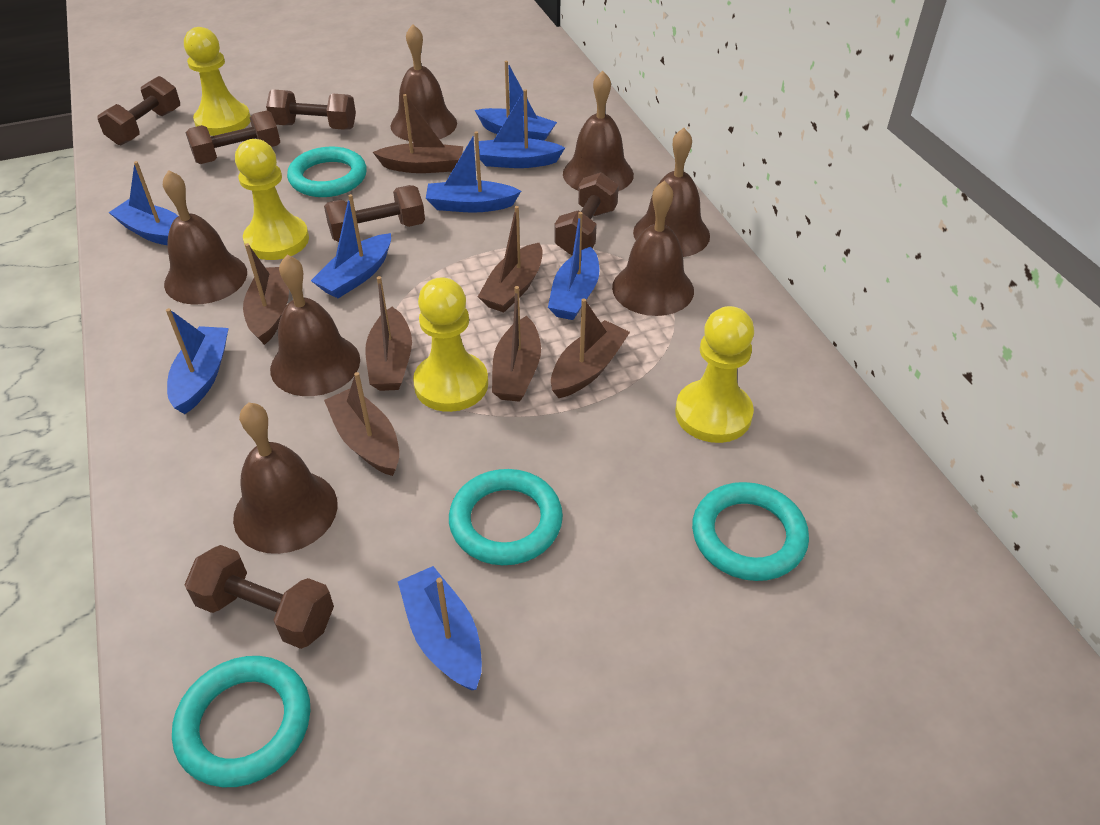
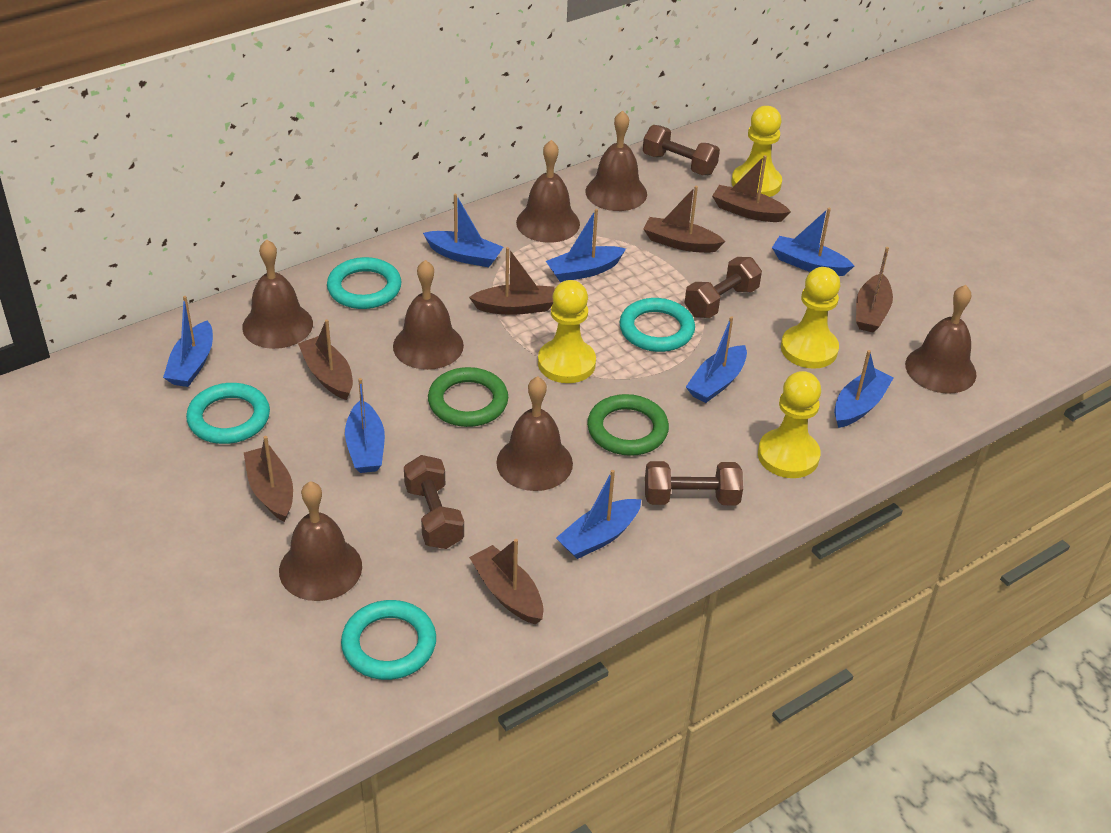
brown dumbbell: 6 -> 4
green ring: 0 -> 2

